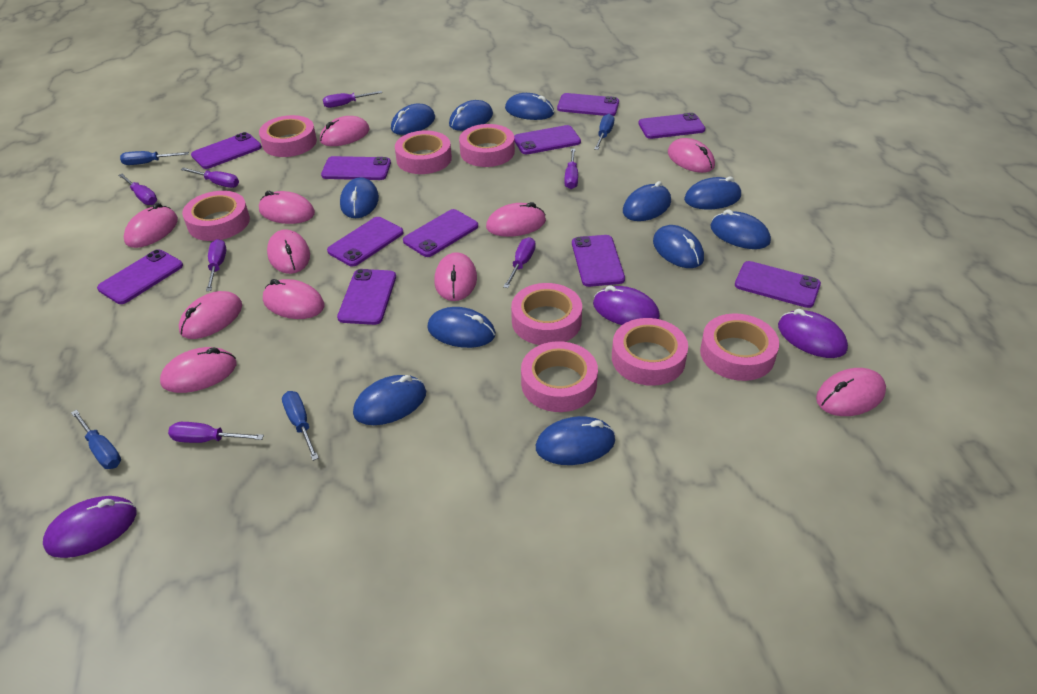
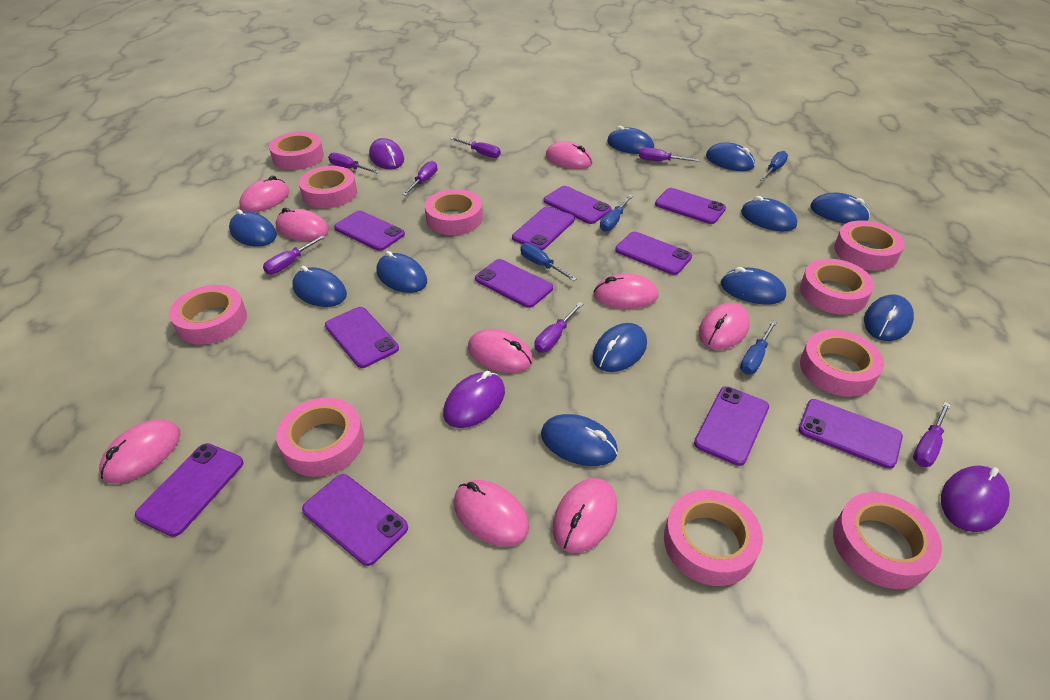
pink mouse: 11 -> 9
pink tape: 8 -> 10

